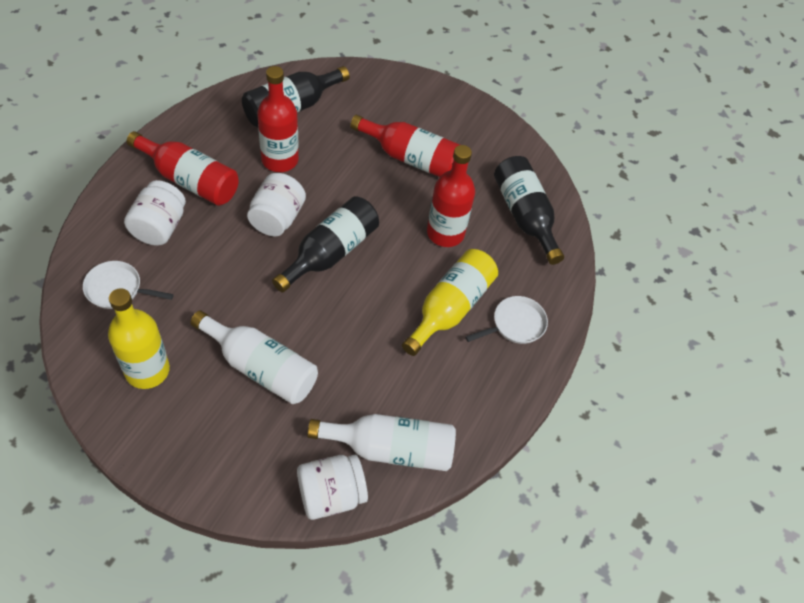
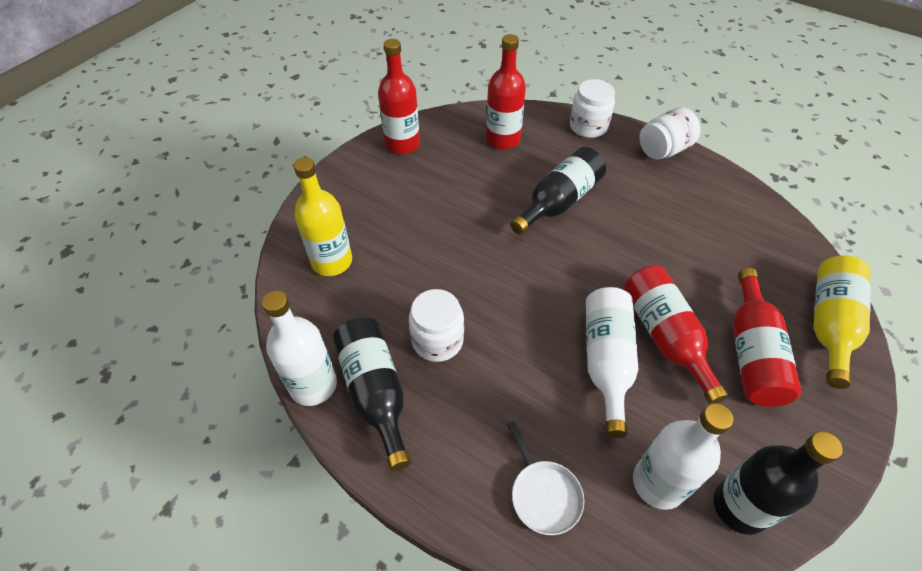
white bottle: 2 -> 3
white pan: 2 -> 1

